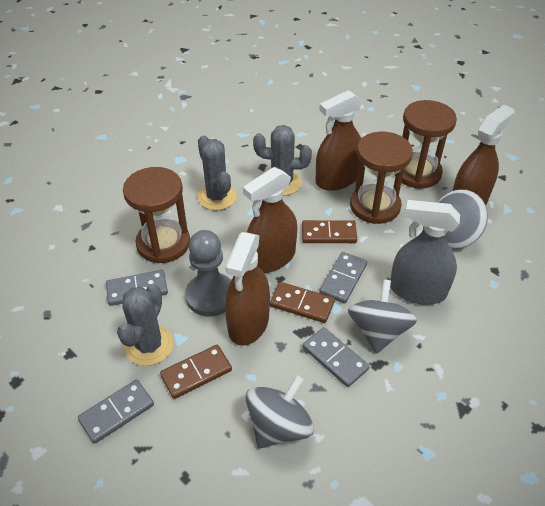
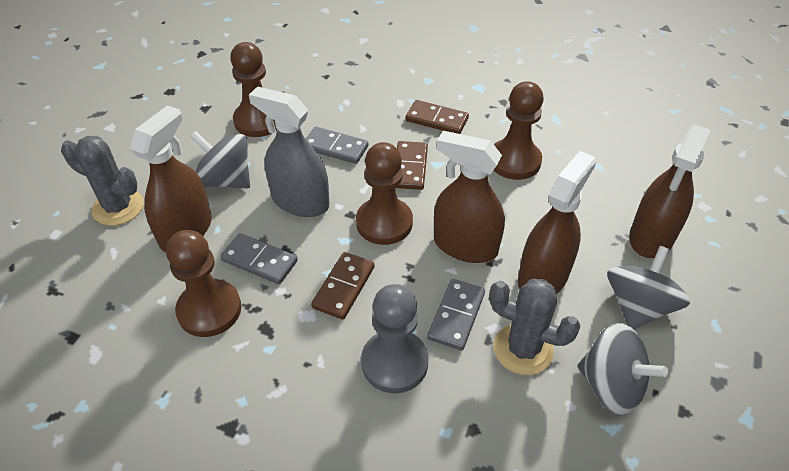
brown hourglass: 3 -> 0
brown pawn: 0 -> 4
grey cactus: 3 -> 2
grey domino: 4 -> 3

